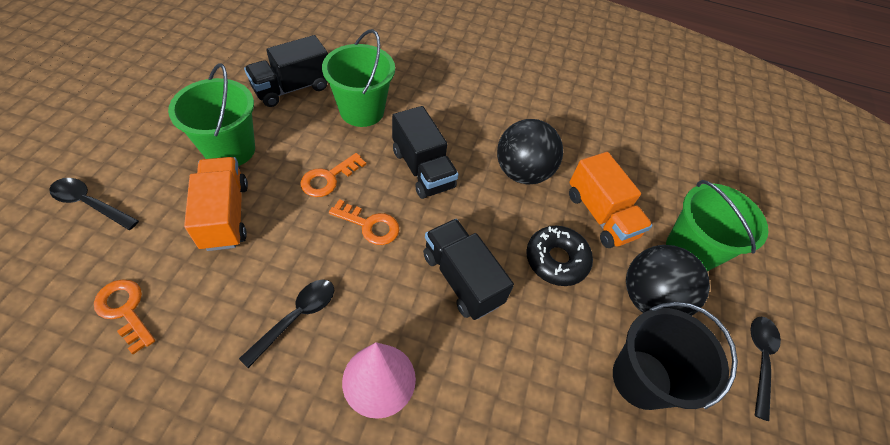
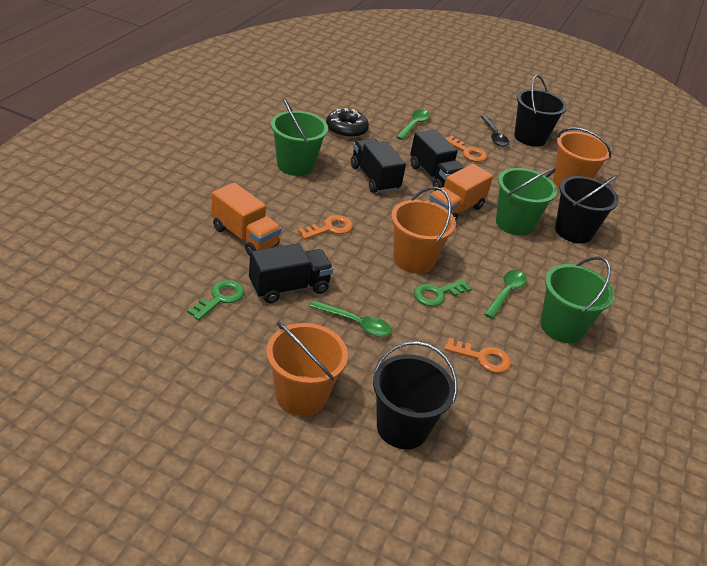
black ball: 2 -> 0
black bucket: 1 -> 3
black spoon: 3 -> 1
green key: 0 -> 2
green spoon: 0 -> 3
orange bucket: 0 -> 3
pink cone: 1 -> 0

